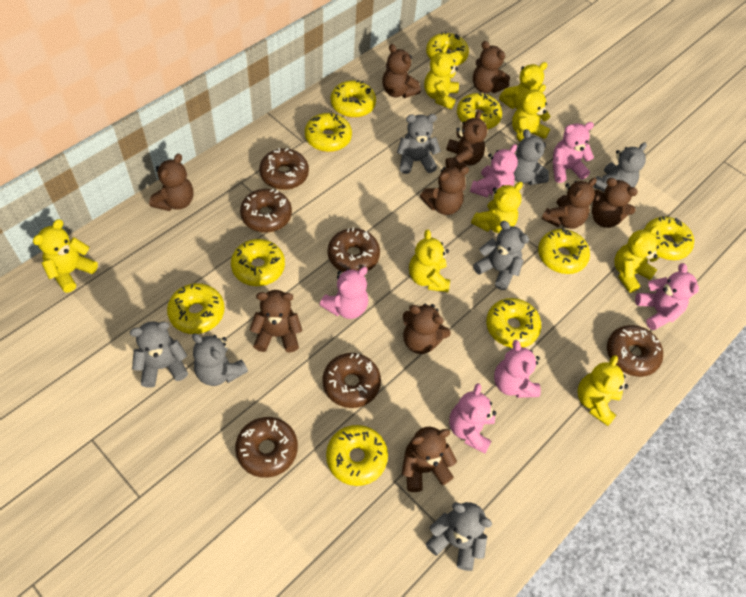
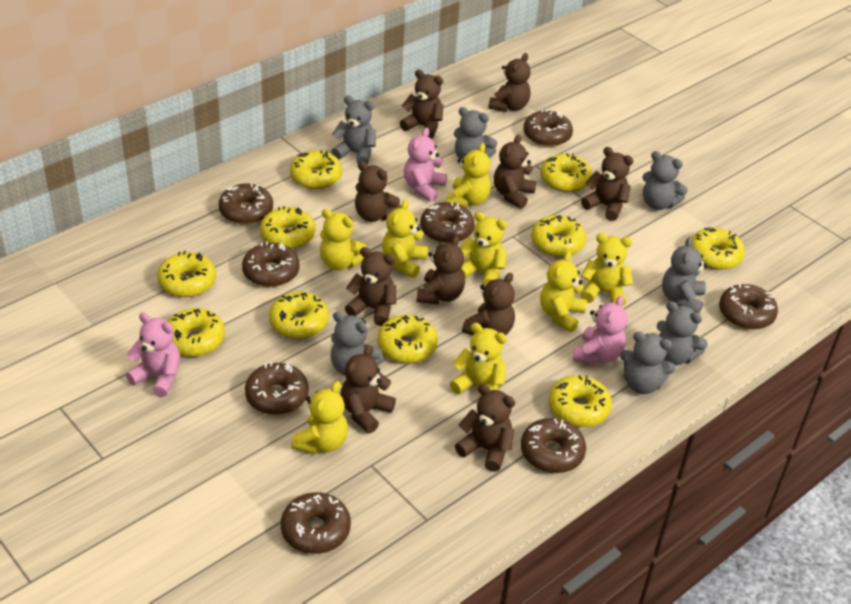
brown donut: 6 -> 8
pink teddy bear: 6 -> 3

